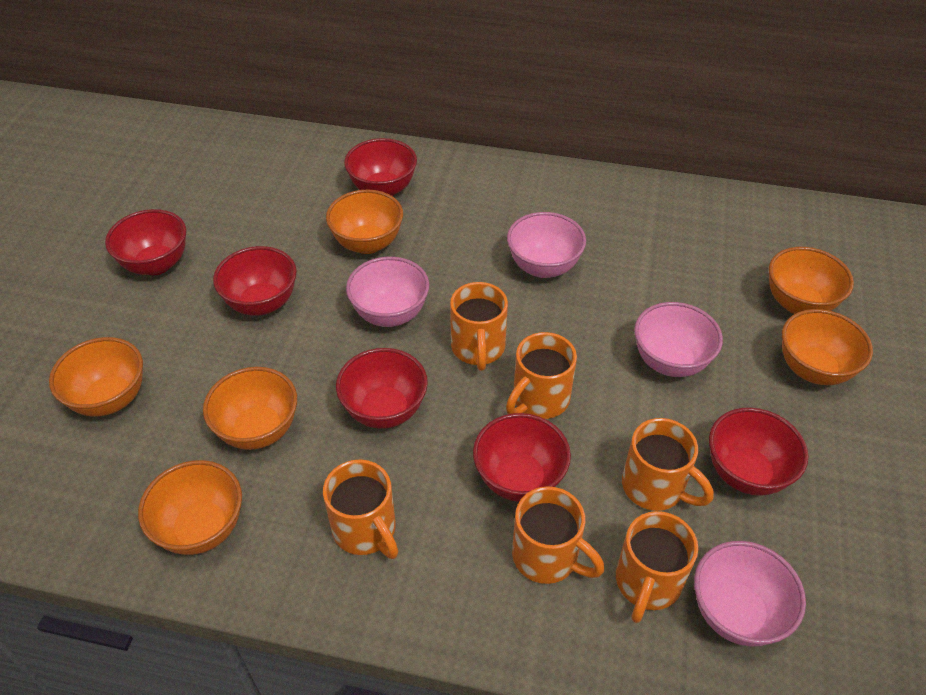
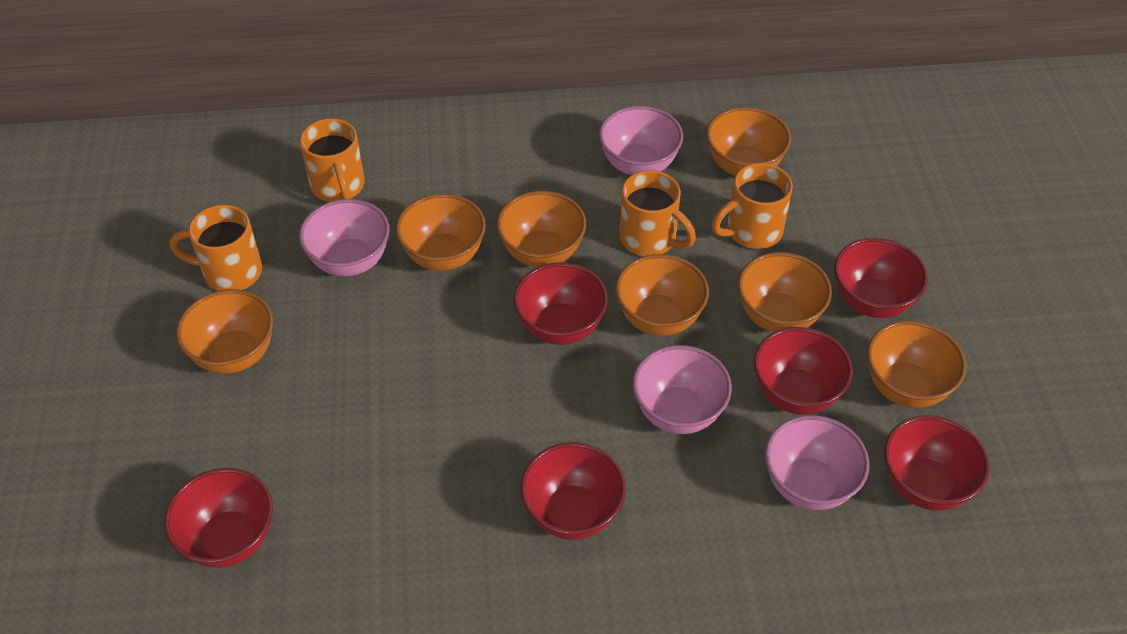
orange bowl: 6 -> 7
orange mug: 6 -> 4

